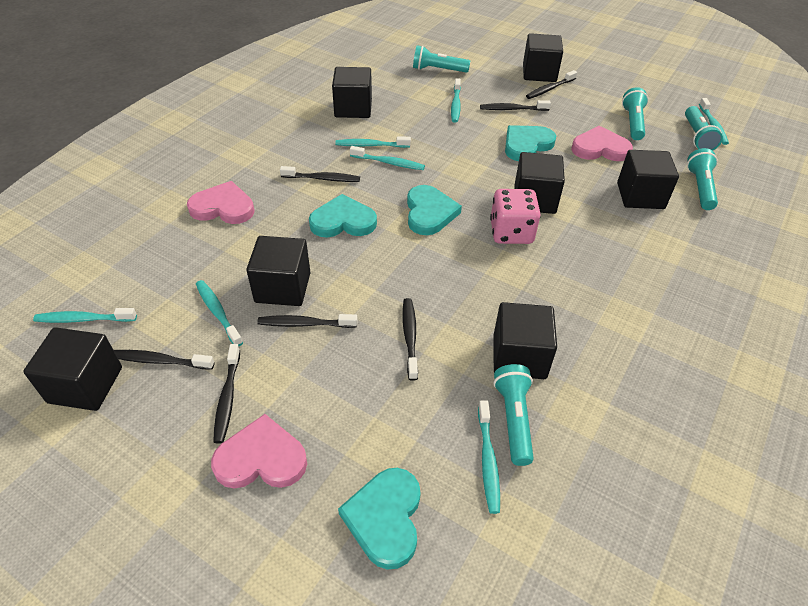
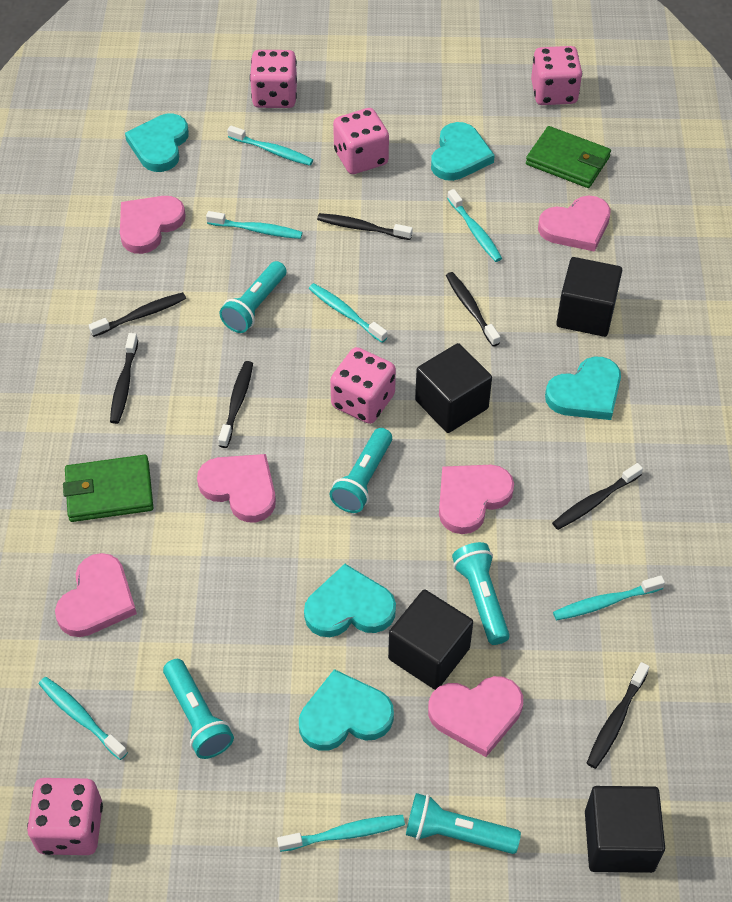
black cube: 7 -> 4
green wallet: 0 -> 2
pink dice: 1 -> 5
pink heart: 3 -> 6
turquoise heart: 4 -> 5

